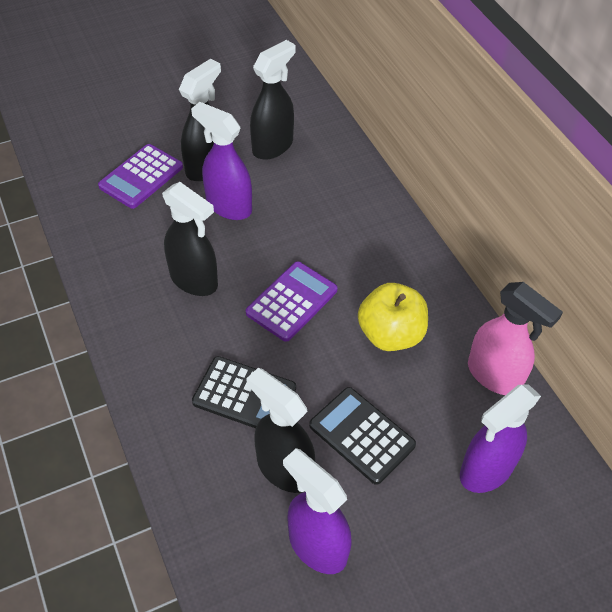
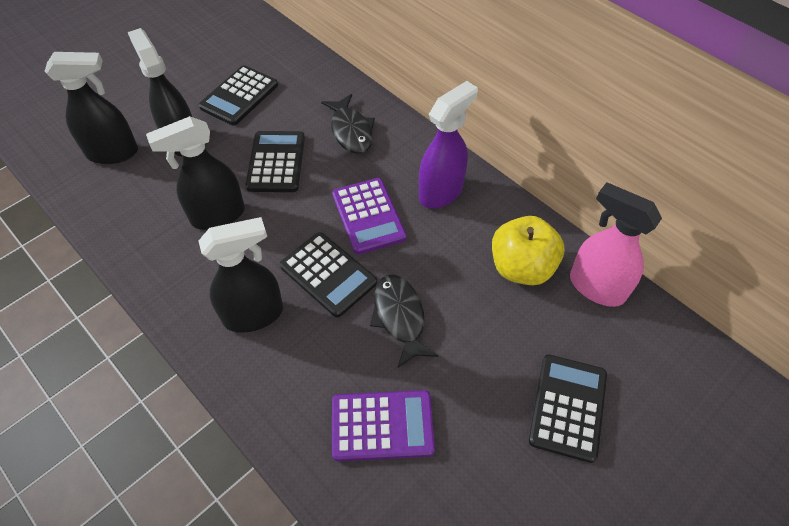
black calculator: 2 -> 4
black fish: 0 -> 2
purple spray bottle: 3 -> 1

